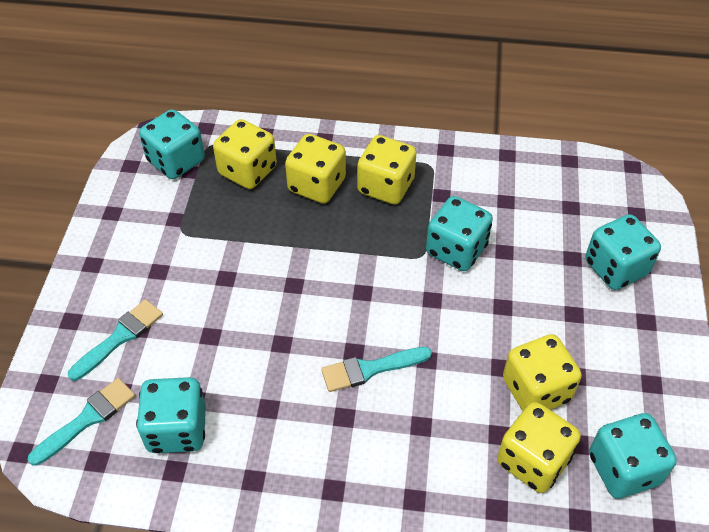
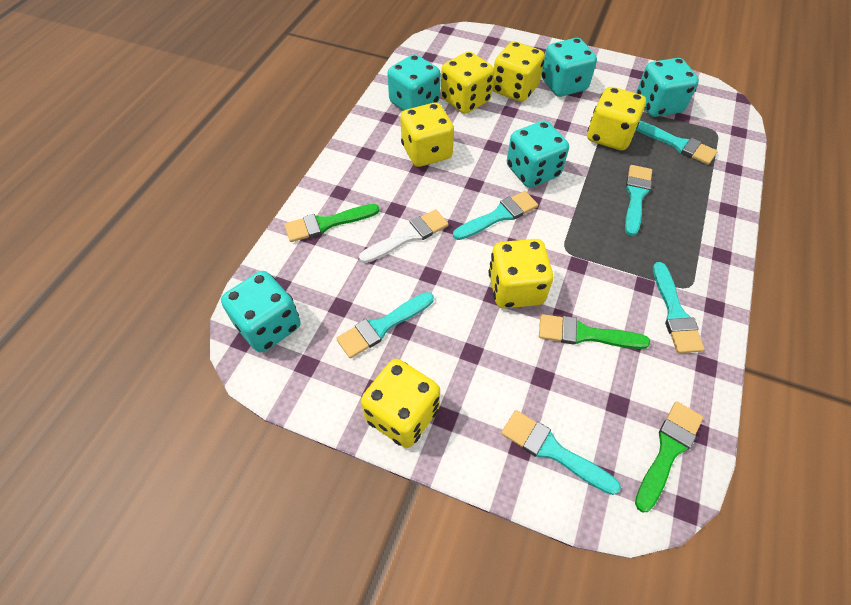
green brush: 0 -> 3
turquoise brush: 3 -> 6
white brush: 0 -> 1
yellow dice: 5 -> 6

